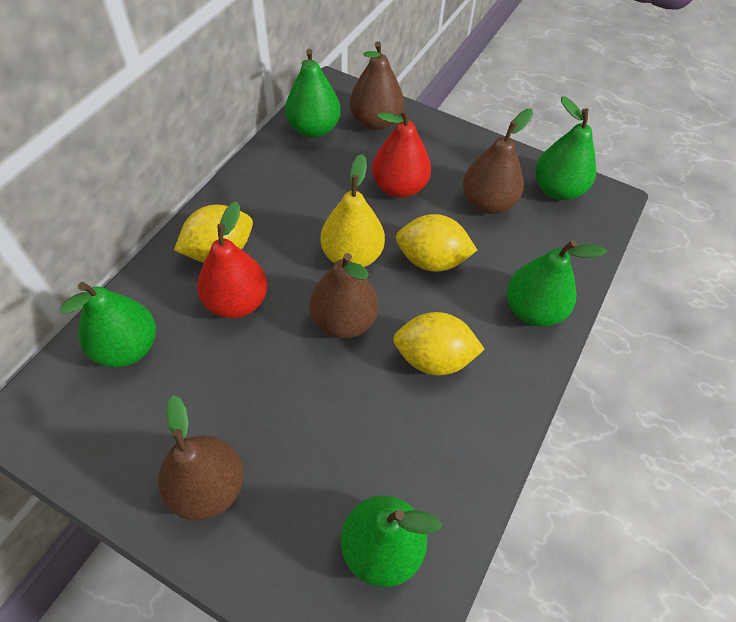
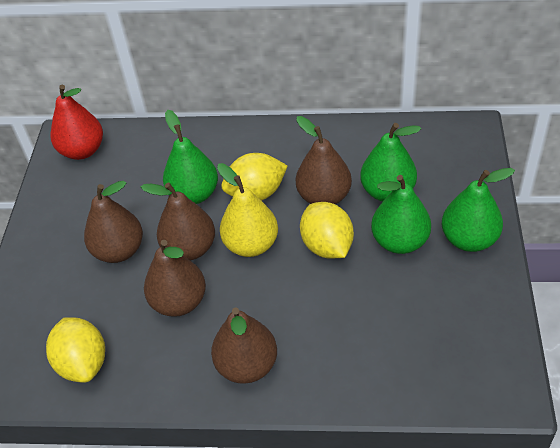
brown pear: 4 -> 5
green pear: 5 -> 4
red pear: 2 -> 1

